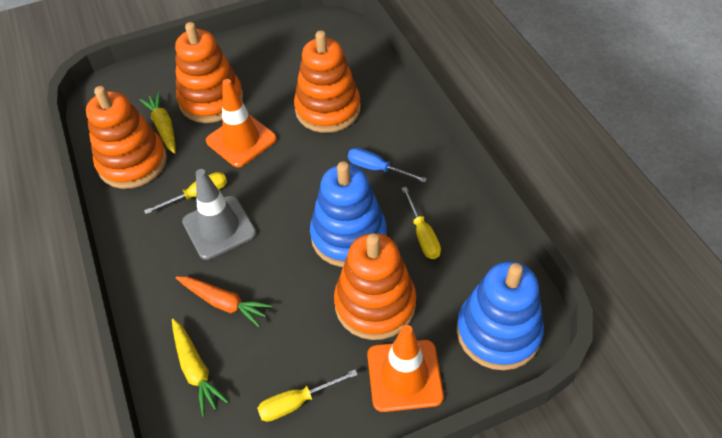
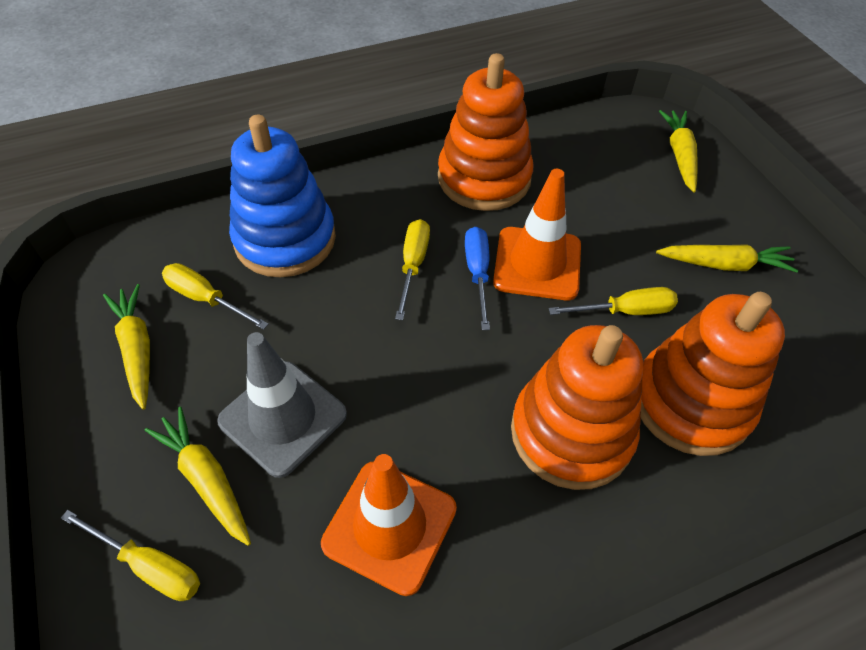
blue stacking toy: 2 -> 1
orange carrot: 1 -> 0
orange stacking toy: 4 -> 3
yellow carrot: 2 -> 4
yellow screwdriver: 3 -> 4

